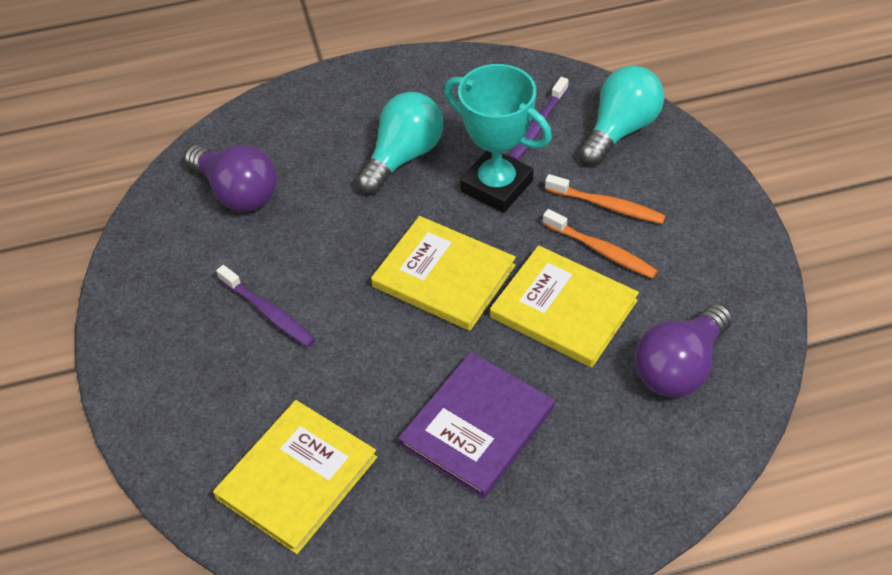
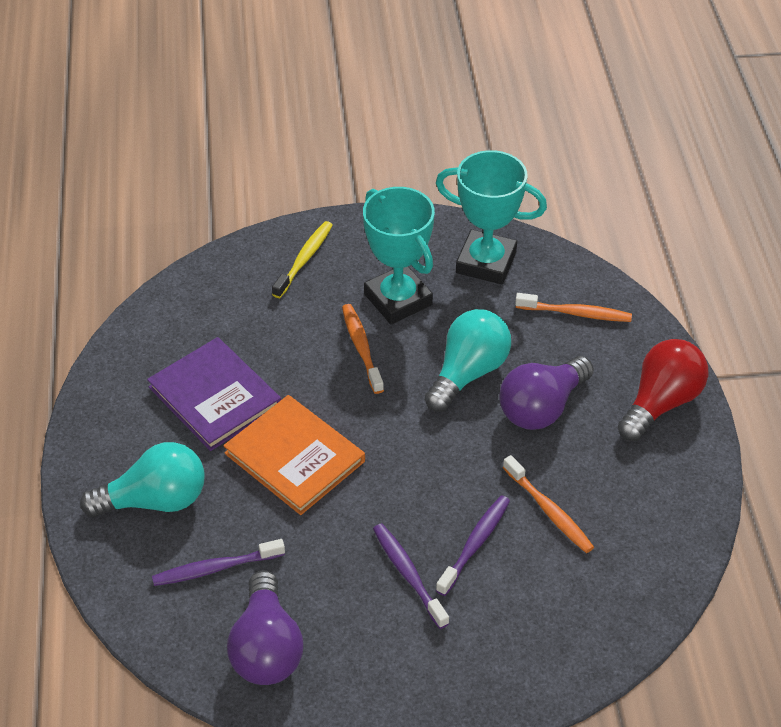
orange book: 0 -> 1
orange toothbrush: 2 -> 3
purple toothbrush: 2 -> 3
red light bulb: 0 -> 1
turquoise trophy: 1 -> 2
yellow book: 3 -> 0
yellow toothbrush: 0 -> 1

